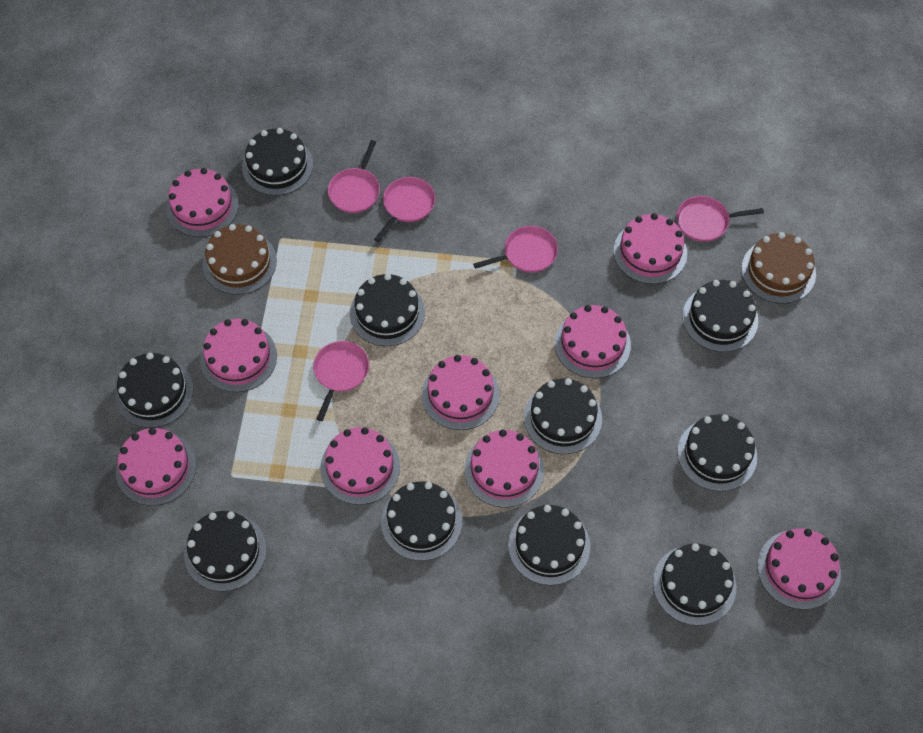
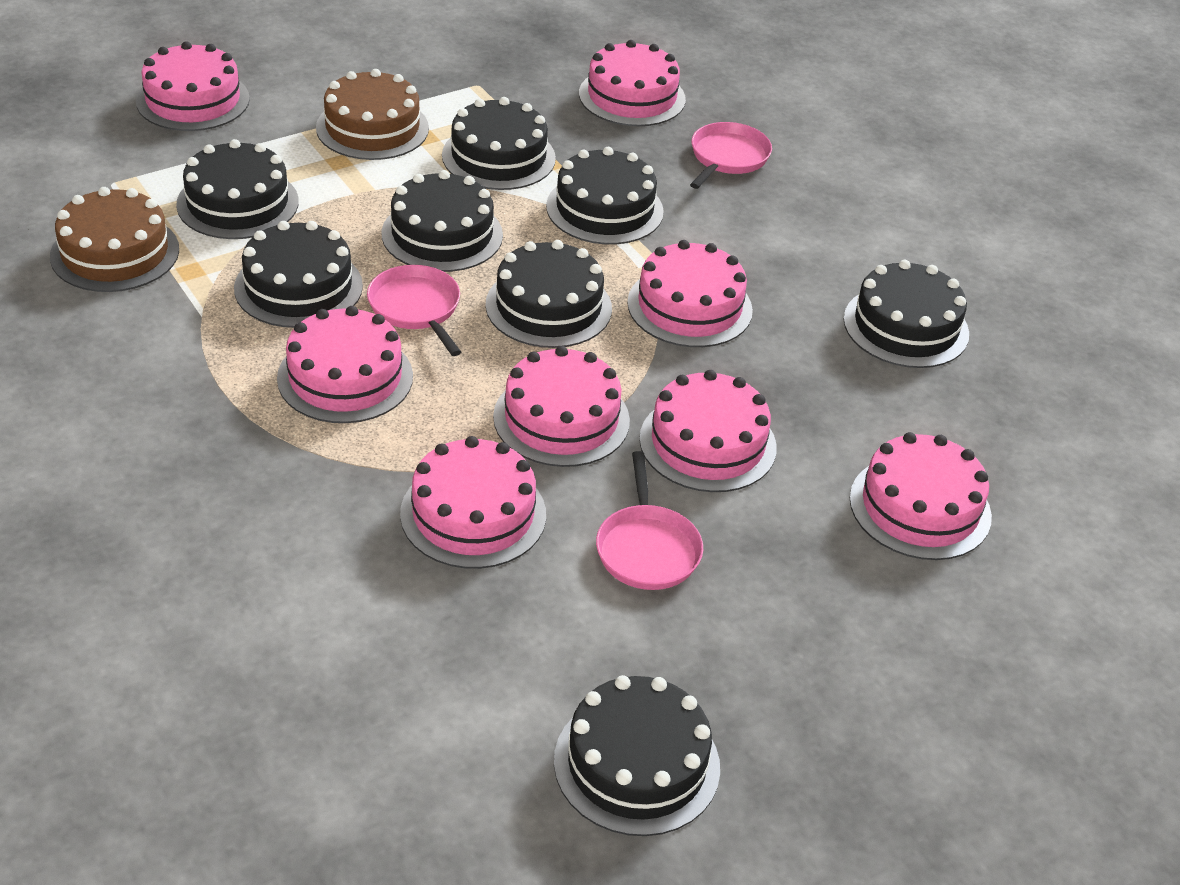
black cake: 10 -> 8
pink cake: 9 -> 8
pink pan: 5 -> 3

